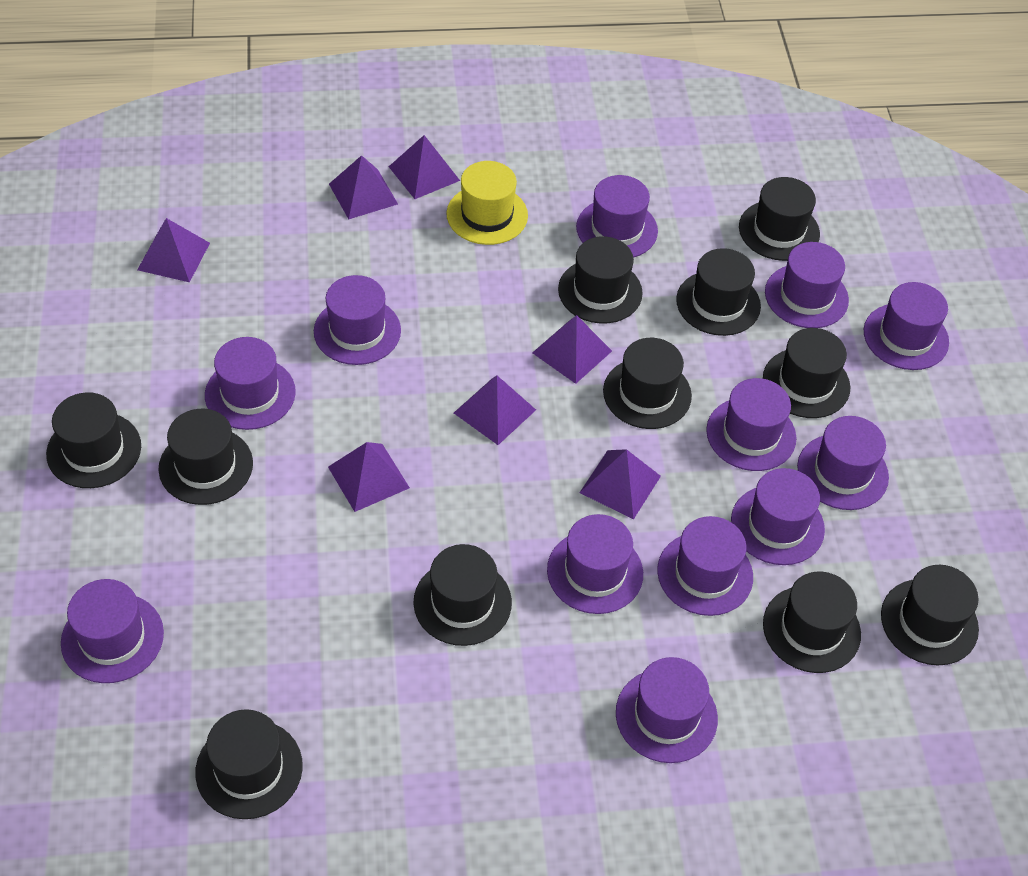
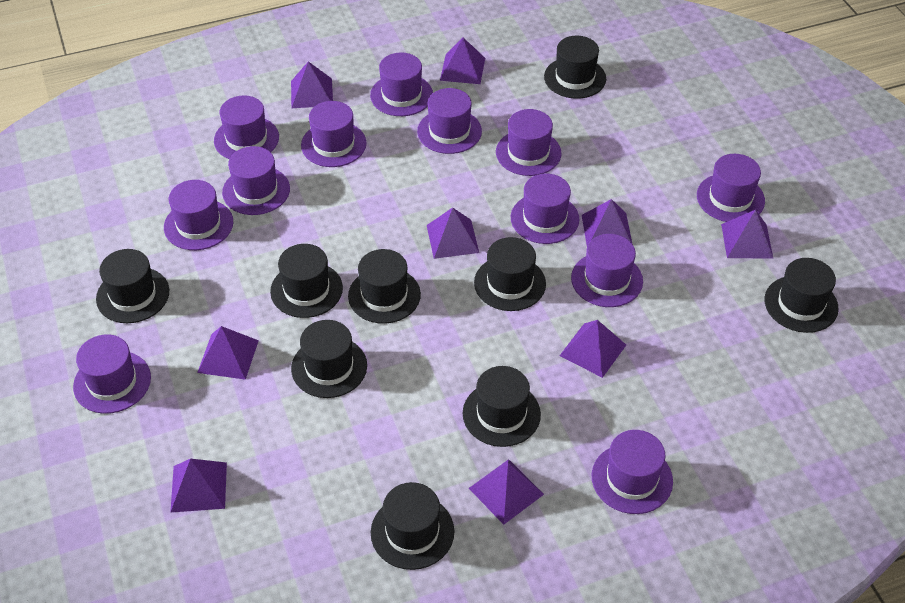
black hat: 11 -> 9
purple pyramid: 7 -> 9
yellow hat: 1 -> 0

